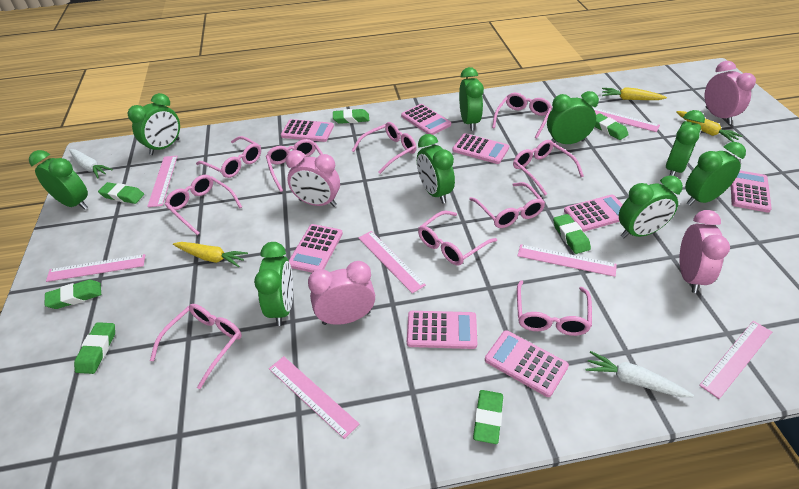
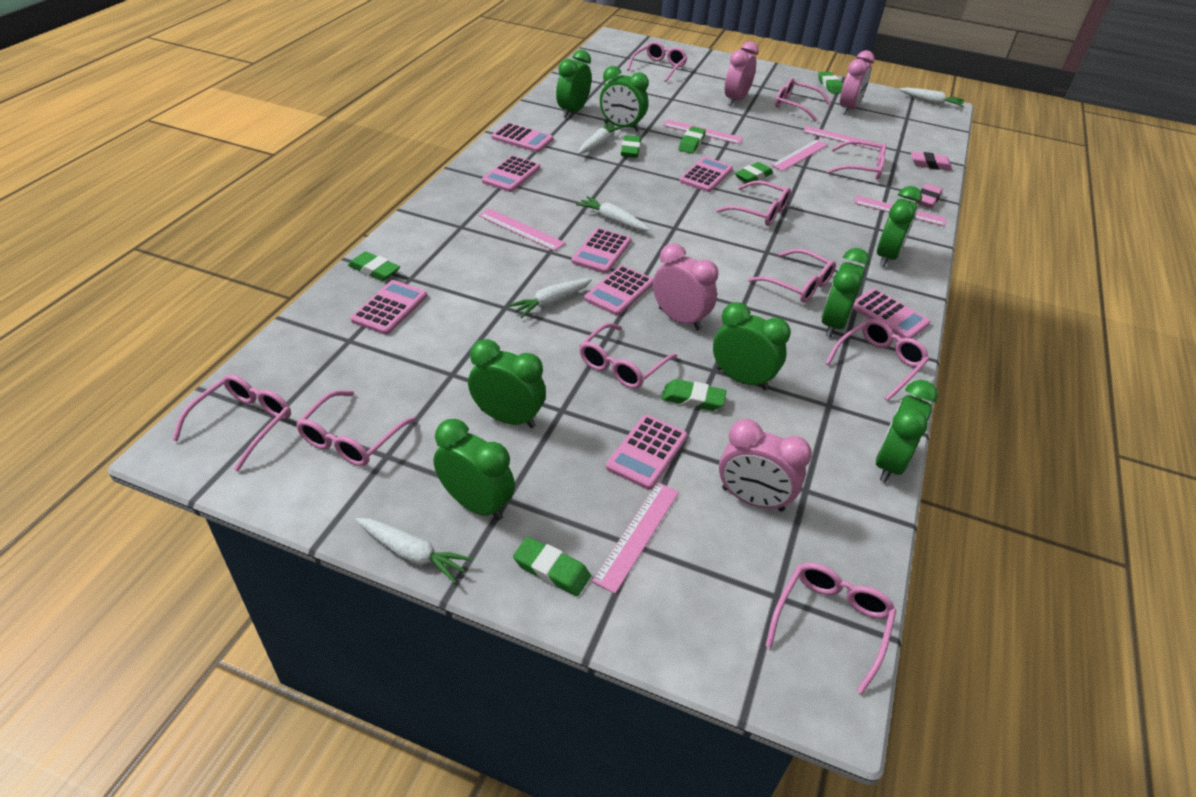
green clock: 9 -> 8
pink eraser: 0 -> 2
pink ruler: 7 -> 6
white carrot: 2 -> 5
yellow carrot: 3 -> 0

